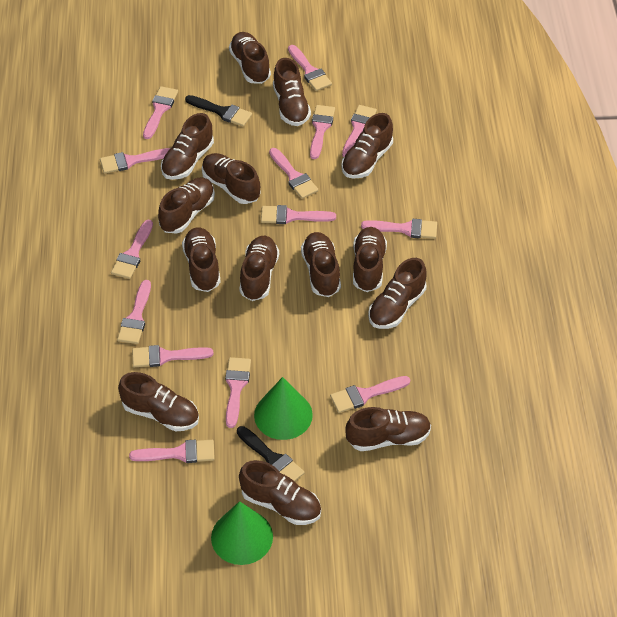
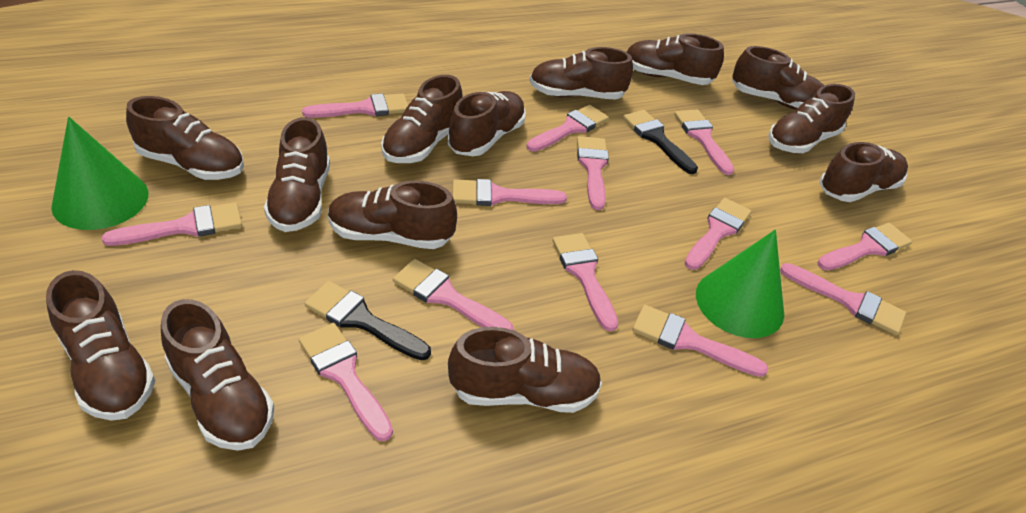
brown shoe: 14 -> 13
pink brush: 14 -> 13

